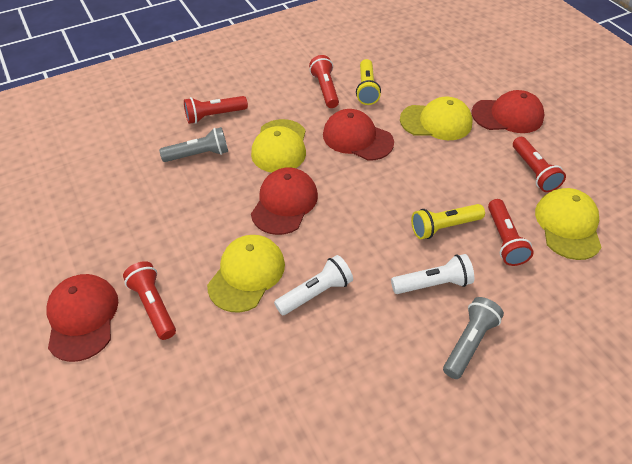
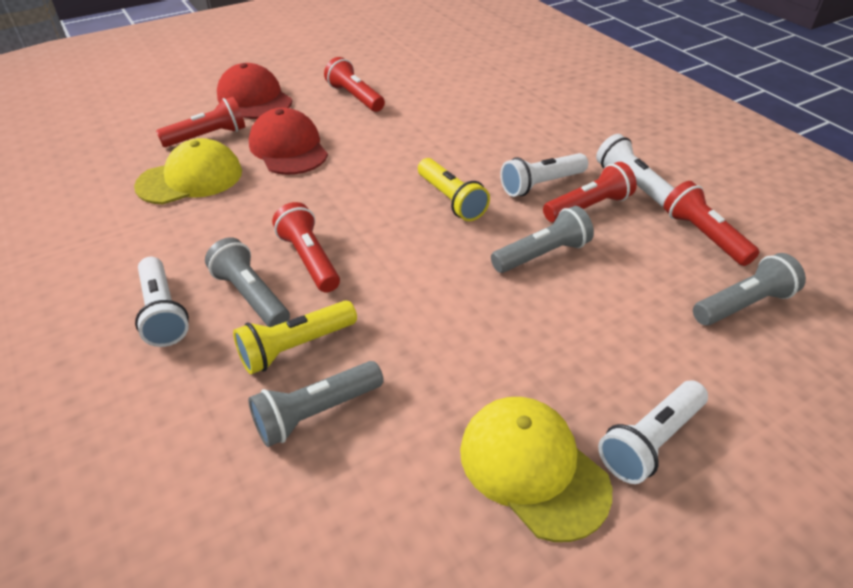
grey flashlight: 2 -> 4
red cap: 4 -> 2
white flashlight: 2 -> 4
yellow cap: 4 -> 2

